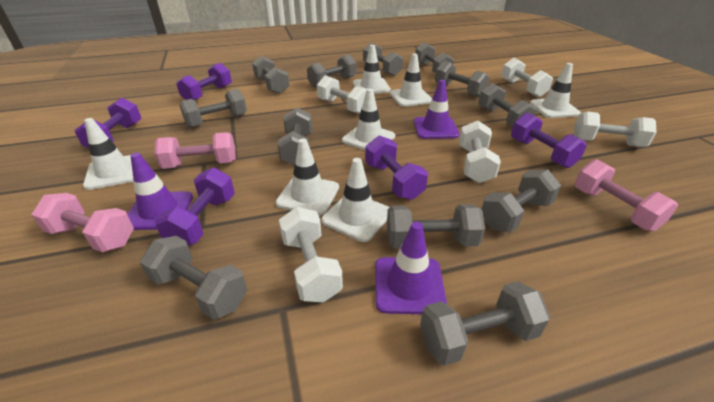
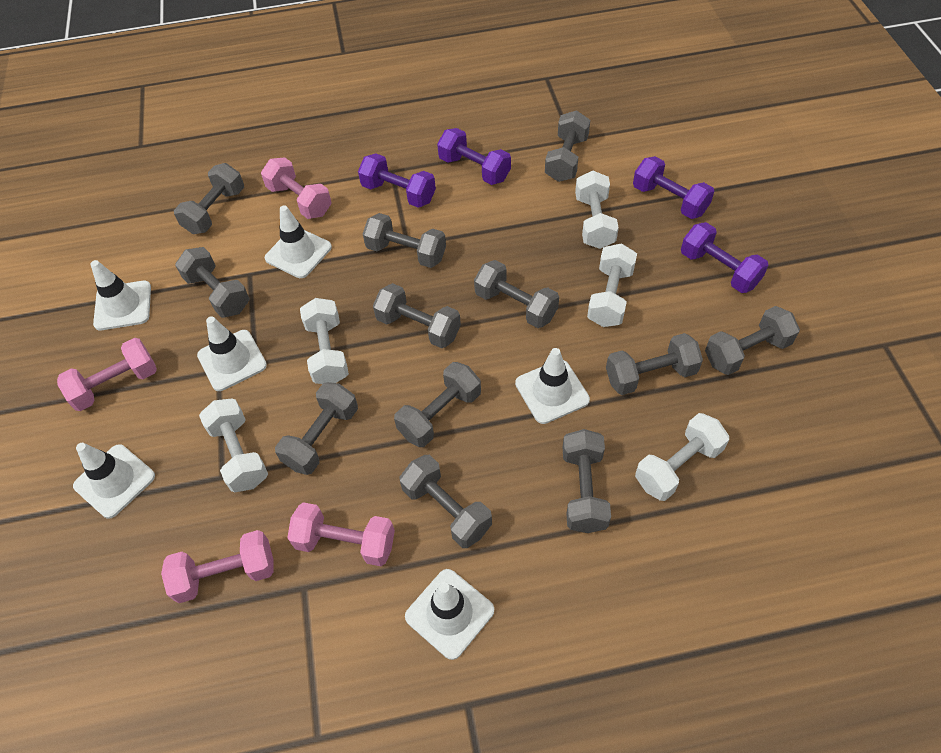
pink dumbbell: 3 -> 4
purple dumbbell: 5 -> 4
purple traffic cone: 3 -> 0
white traffic cone: 7 -> 6

